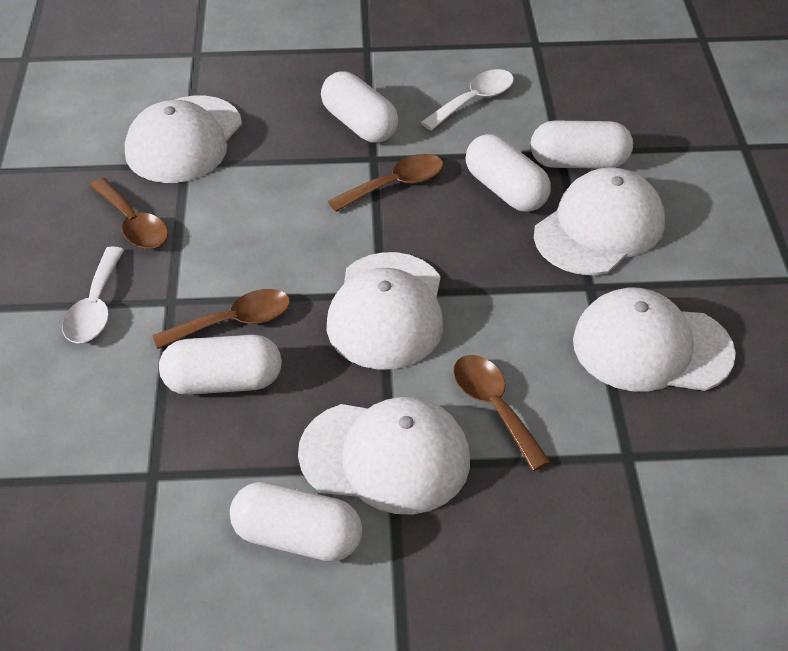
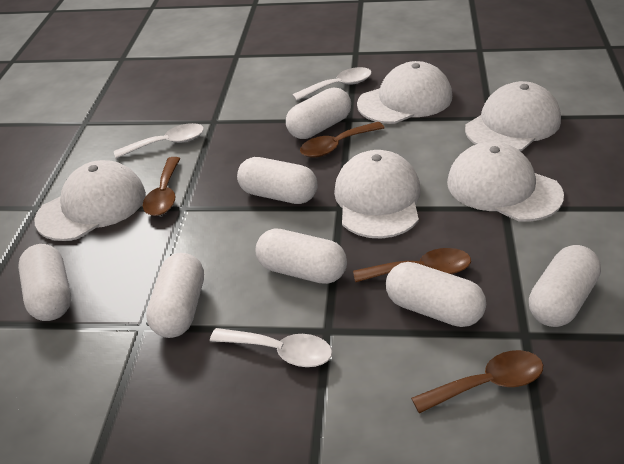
white capsule: 5 -> 7
white spoon: 2 -> 3

